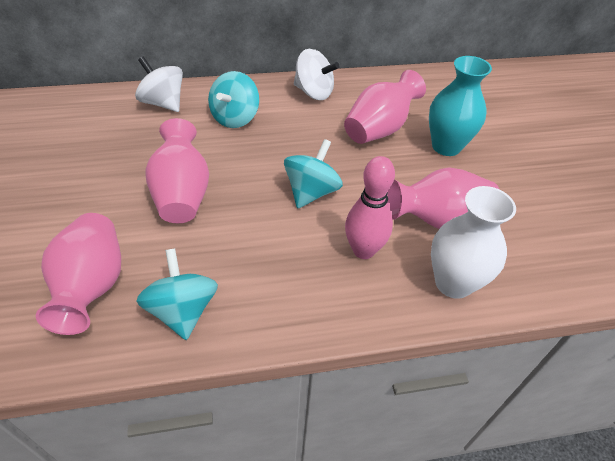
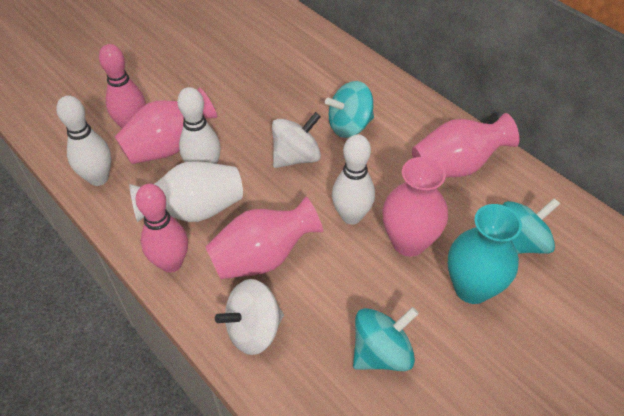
pink bowling pin: 1 -> 2
white bowling pin: 0 -> 3

